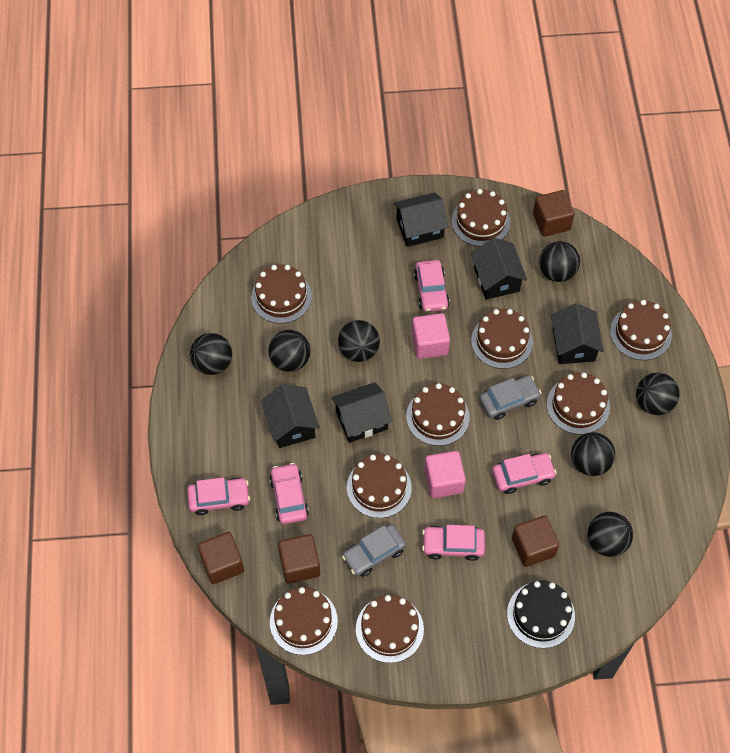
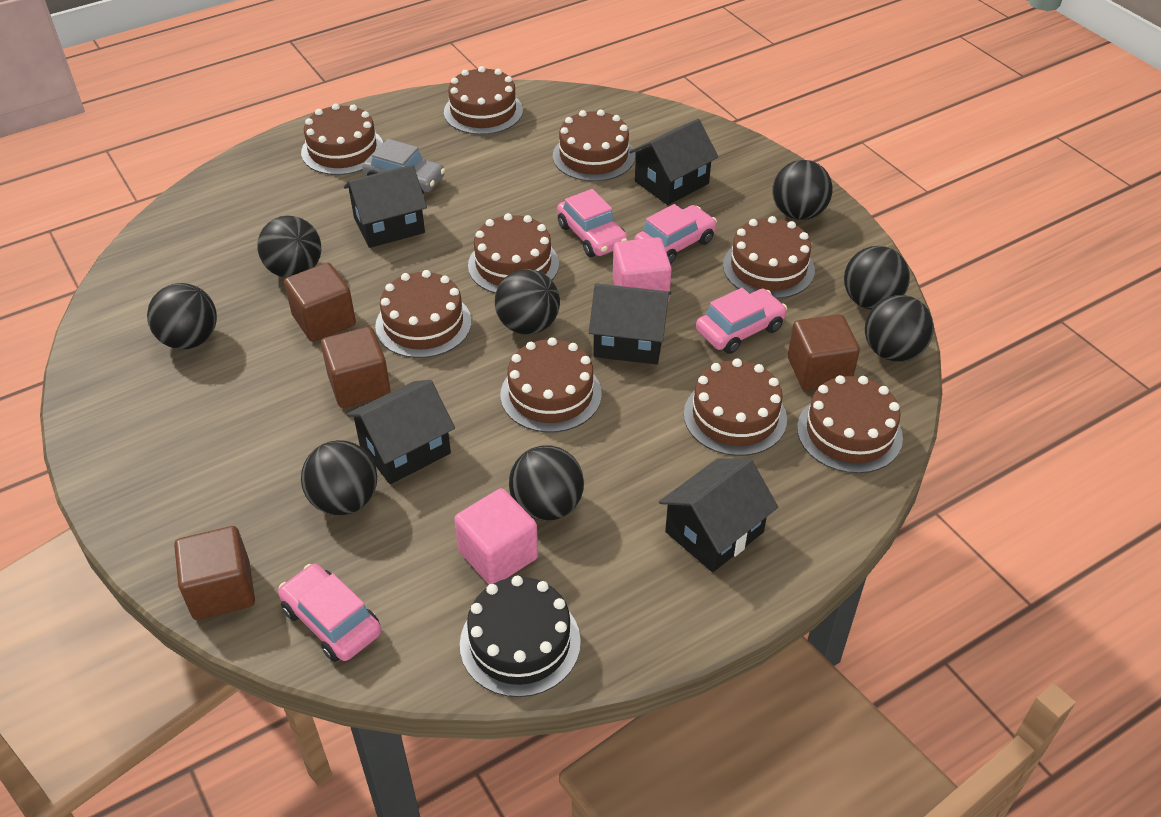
black ball: 7 -> 8
grey car: 2 -> 1
pink car: 5 -> 4

